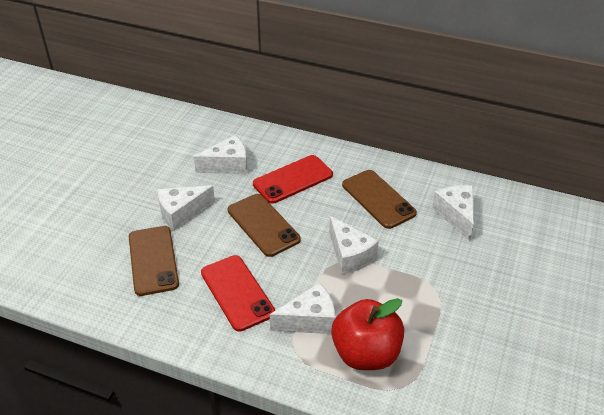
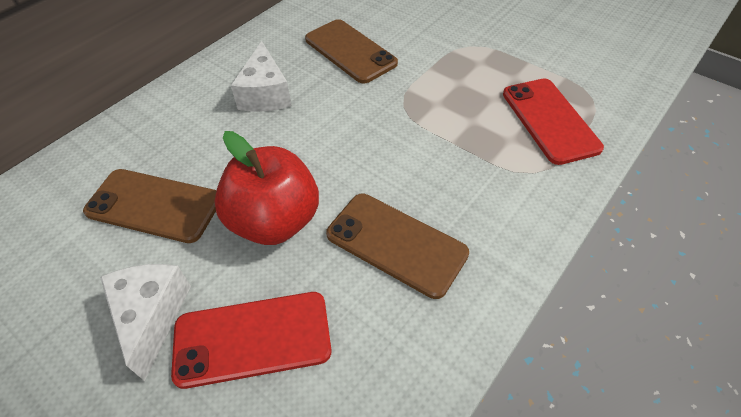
white cheese: 5 -> 2

